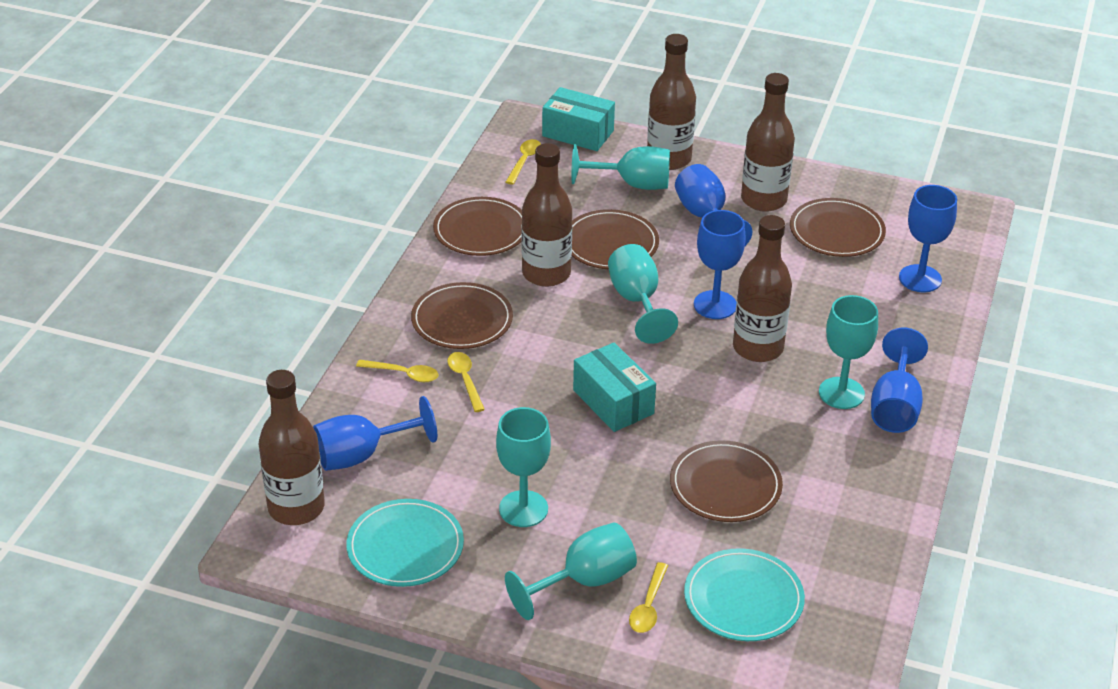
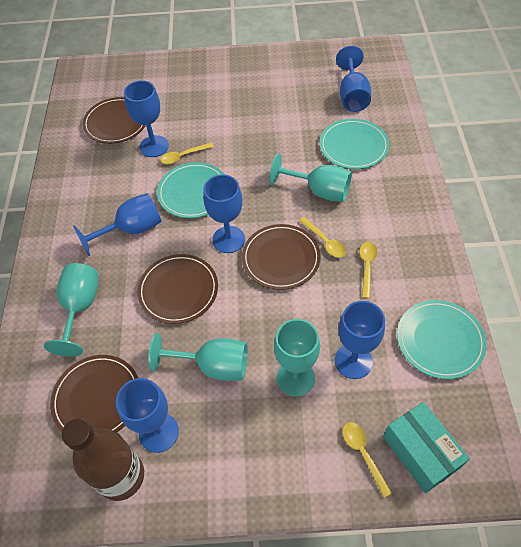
blue goblet: 5 -> 6
brown bottle: 5 -> 1
brown plate: 5 -> 4
turquoise box: 2 -> 1
turquoise goblet: 5 -> 4
turquoise plate: 2 -> 3

